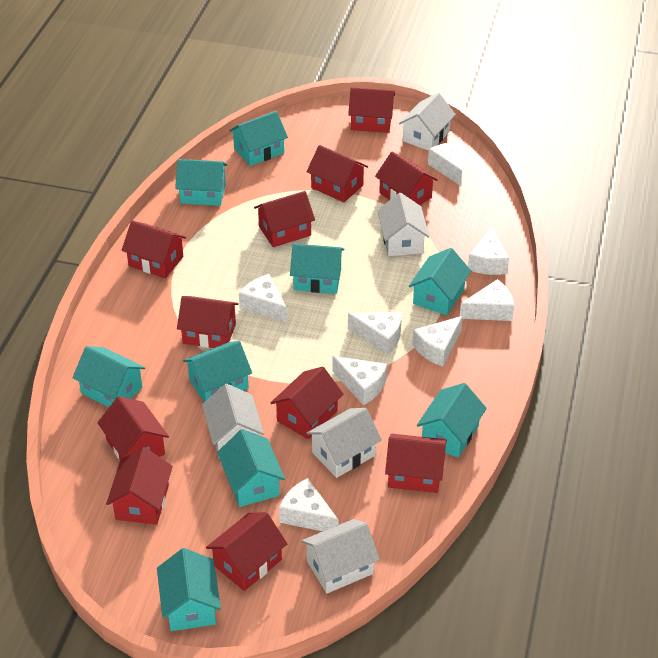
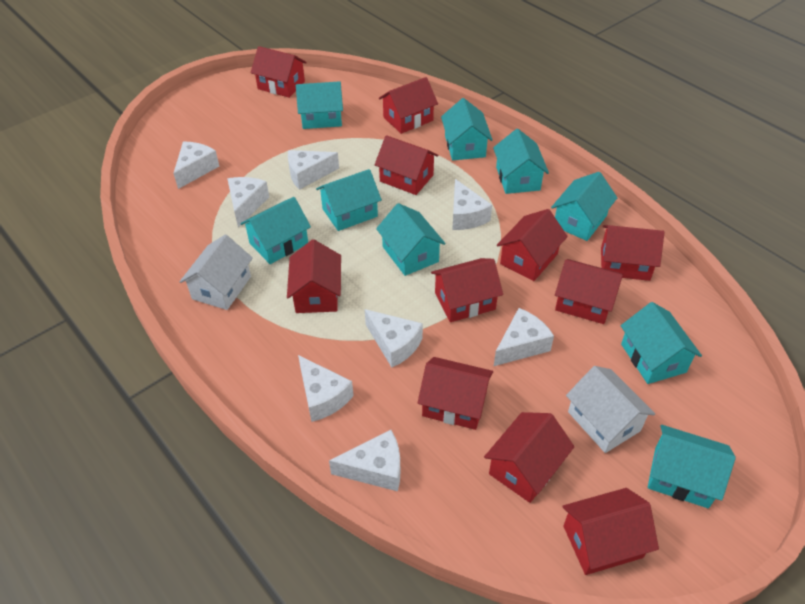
white house: 5 -> 2

